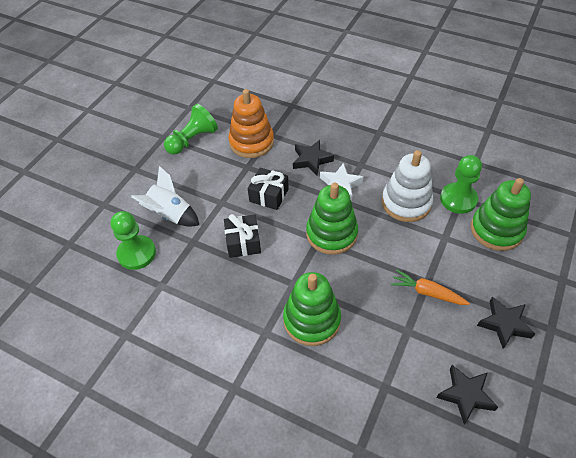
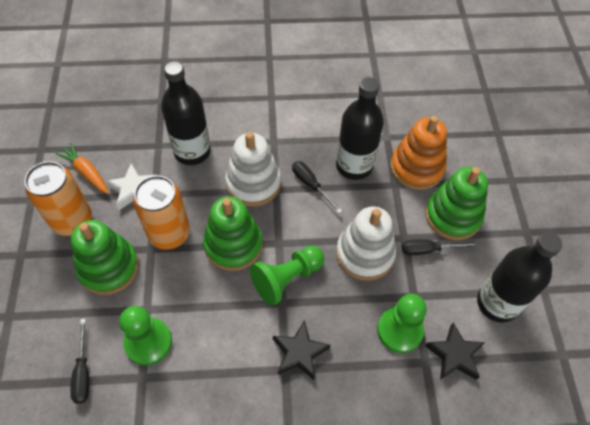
black bottle: 0 -> 3
black gift: 2 -> 0
black screwdriver: 0 -> 3
black star: 3 -> 2
orange can: 0 -> 2
white rocket: 1 -> 0
white stacking toy: 1 -> 2

